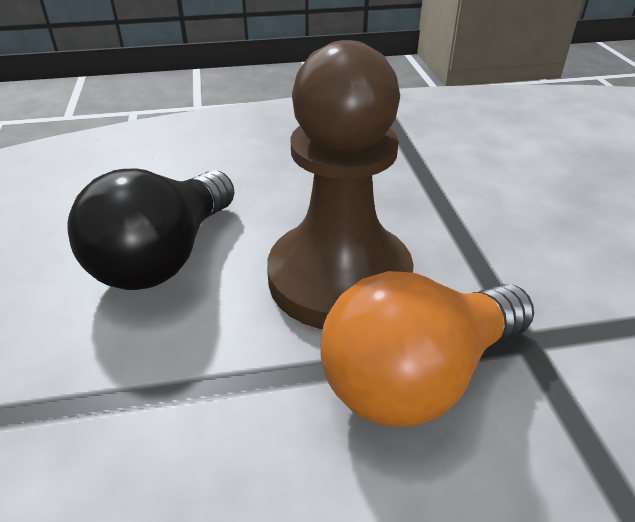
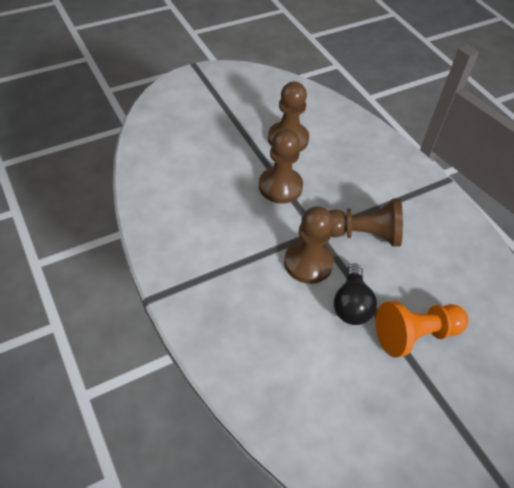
brown pawn: 1 -> 4
orange light bulb: 1 -> 0
orange pawn: 0 -> 1

